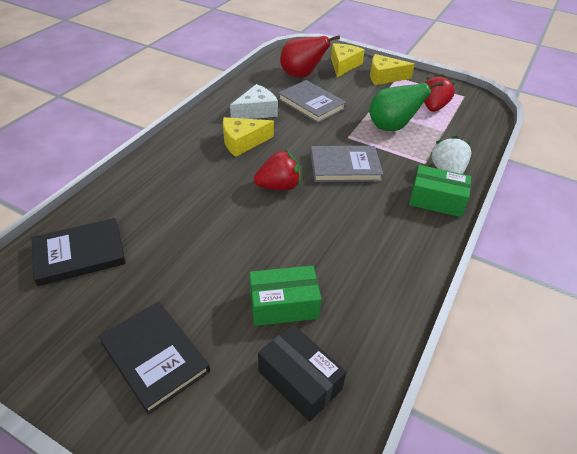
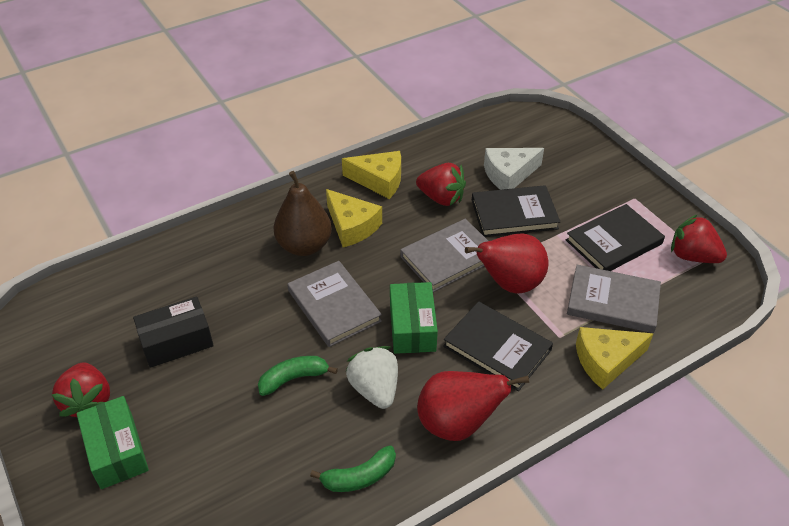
black book: 2 -> 3
brown pear: 0 -> 1
green banana: 0 -> 2
green pear: 1 -> 0
grey book: 2 -> 3
red pear: 1 -> 2
red strawberry: 2 -> 3

